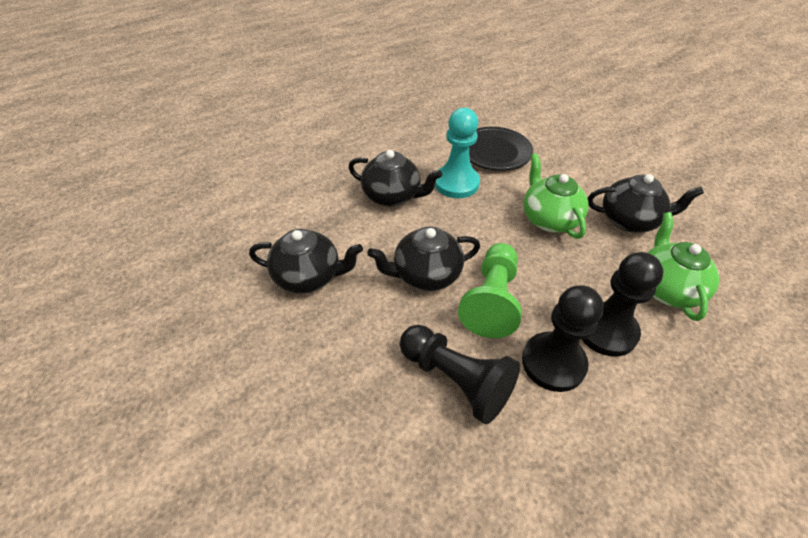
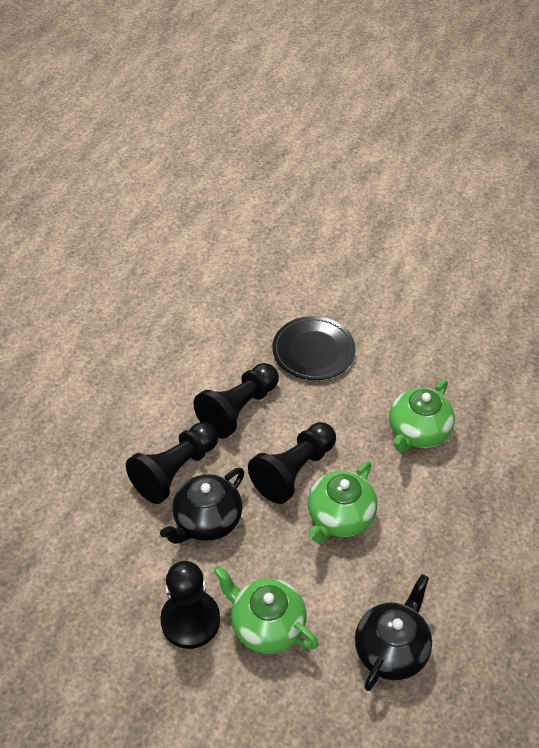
black pawn: 3 -> 4
black teapot: 4 -> 2
green pawn: 1 -> 0
green teapot: 2 -> 3
turquoise pawn: 1 -> 0

